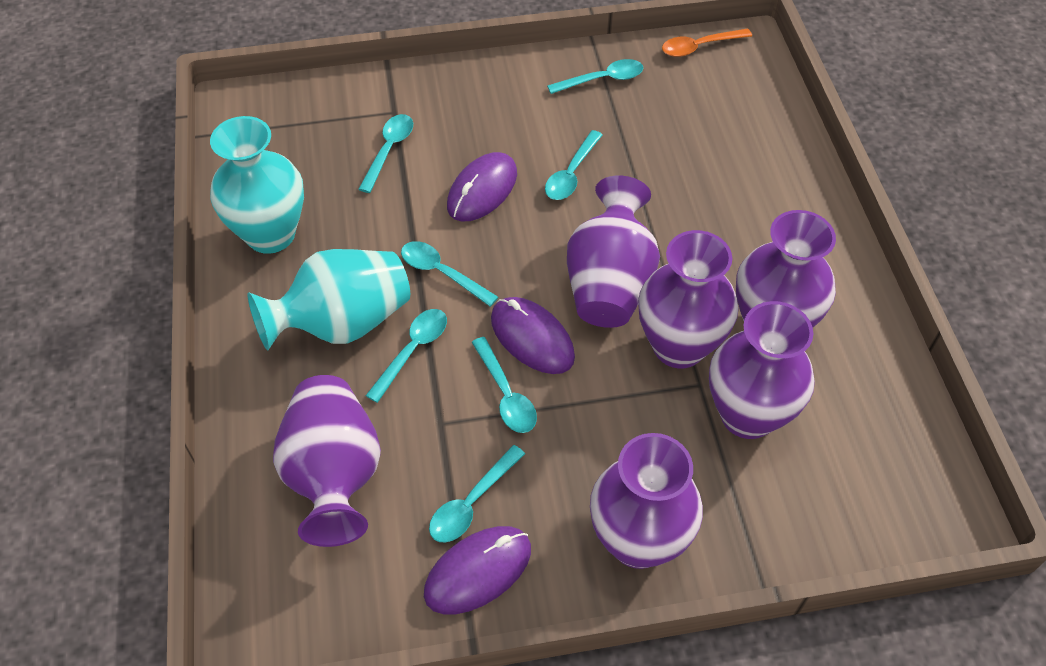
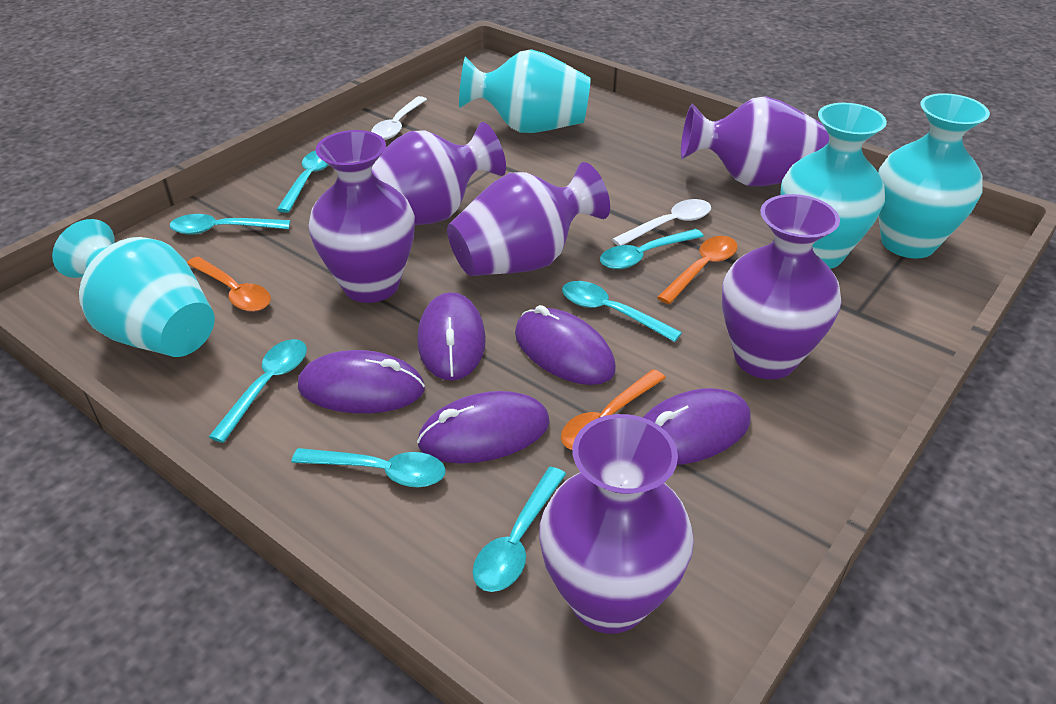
orange spoon: 1 -> 3
purple mouse: 3 -> 5
turquoise vase: 2 -> 4
white spoon: 0 -> 2

